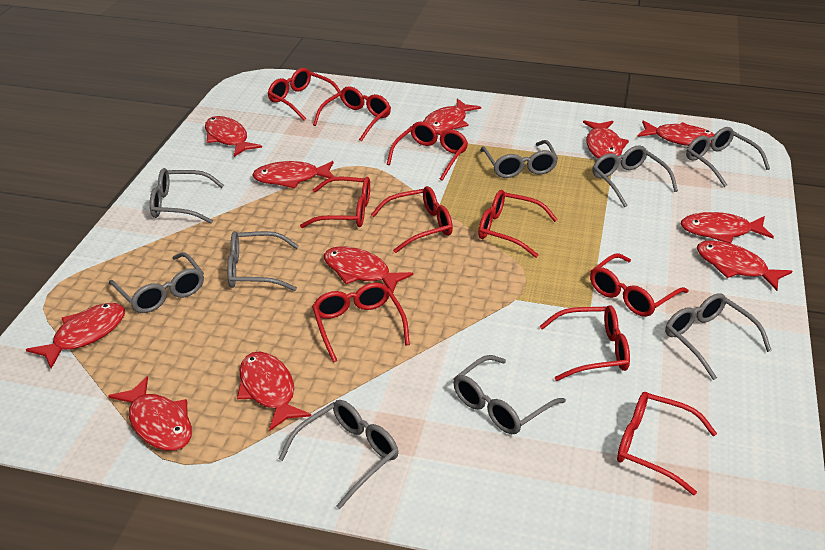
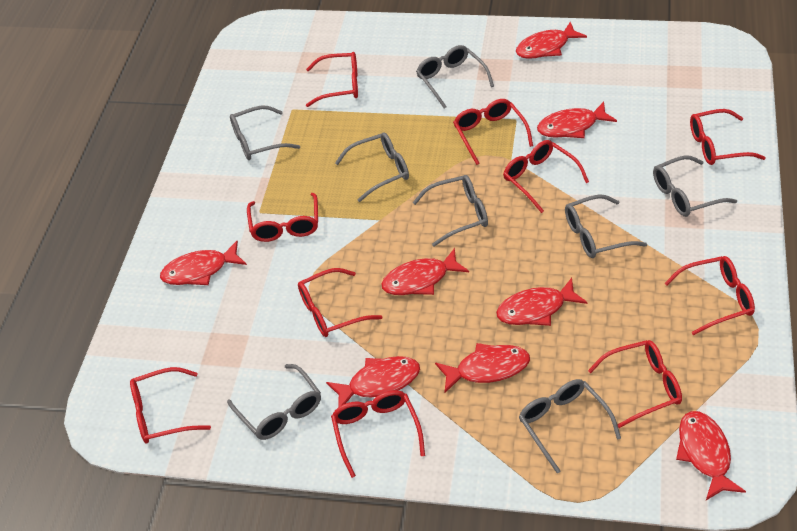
grey glasses: 9 -> 8
red fish: 11 -> 8

